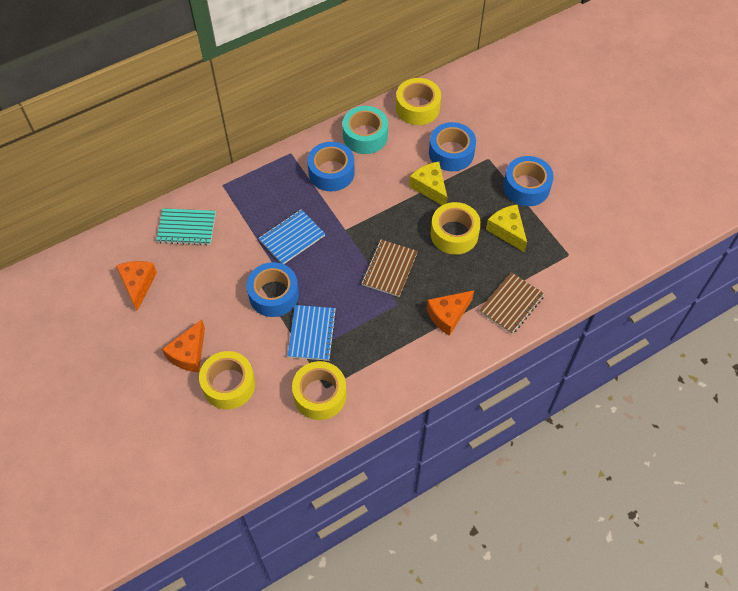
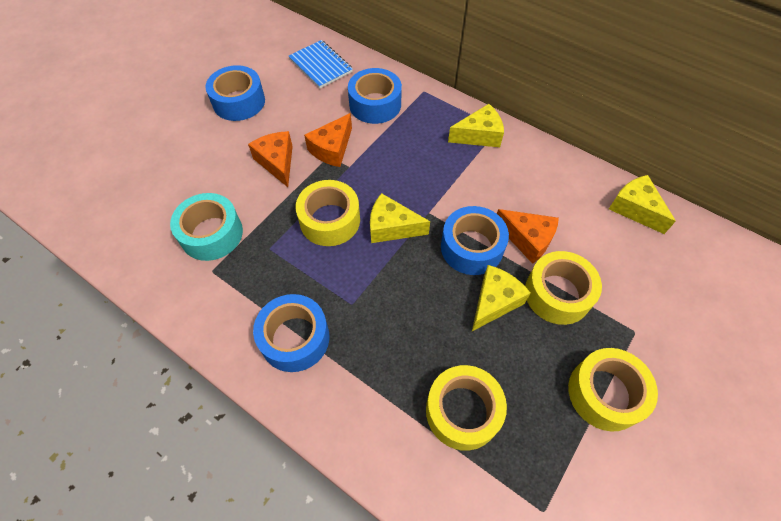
blue notebook: 2 -> 1
brown notebook: 2 -> 0
turquoise notebook: 1 -> 0
yellow cheese: 2 -> 4

